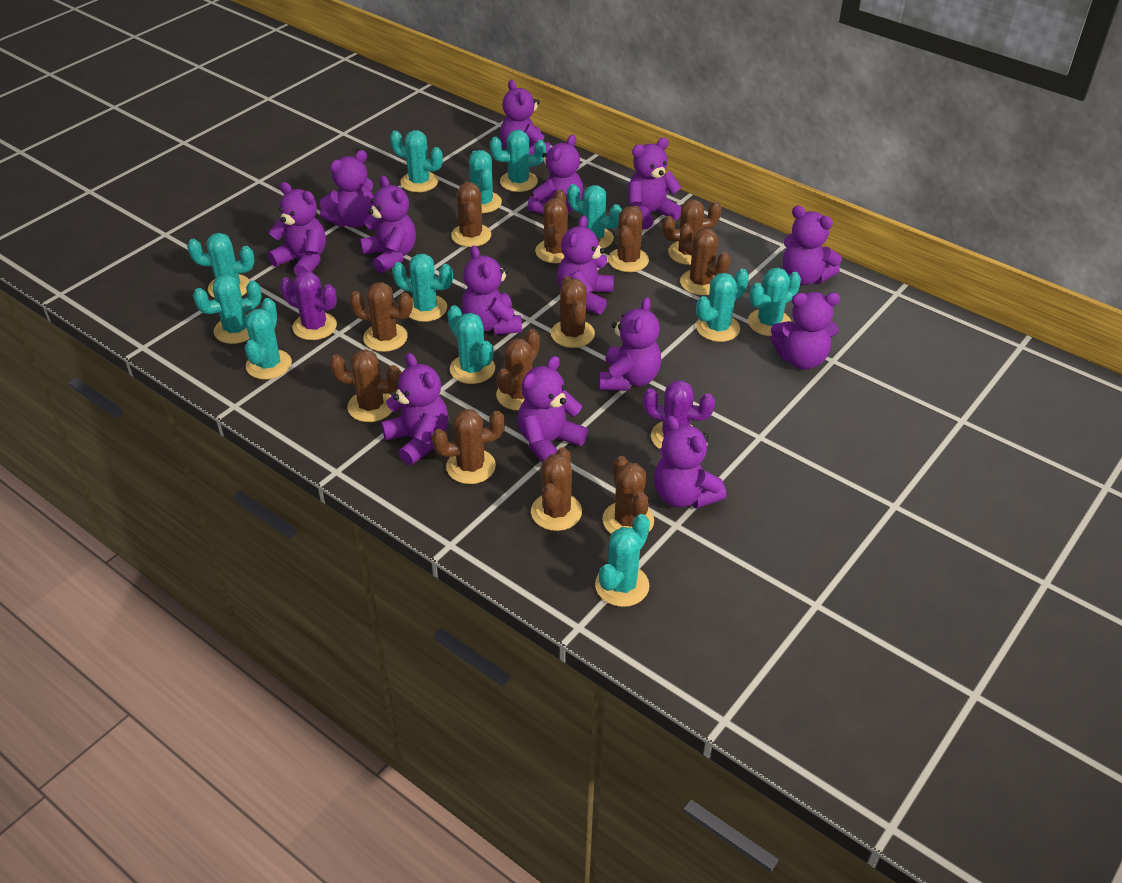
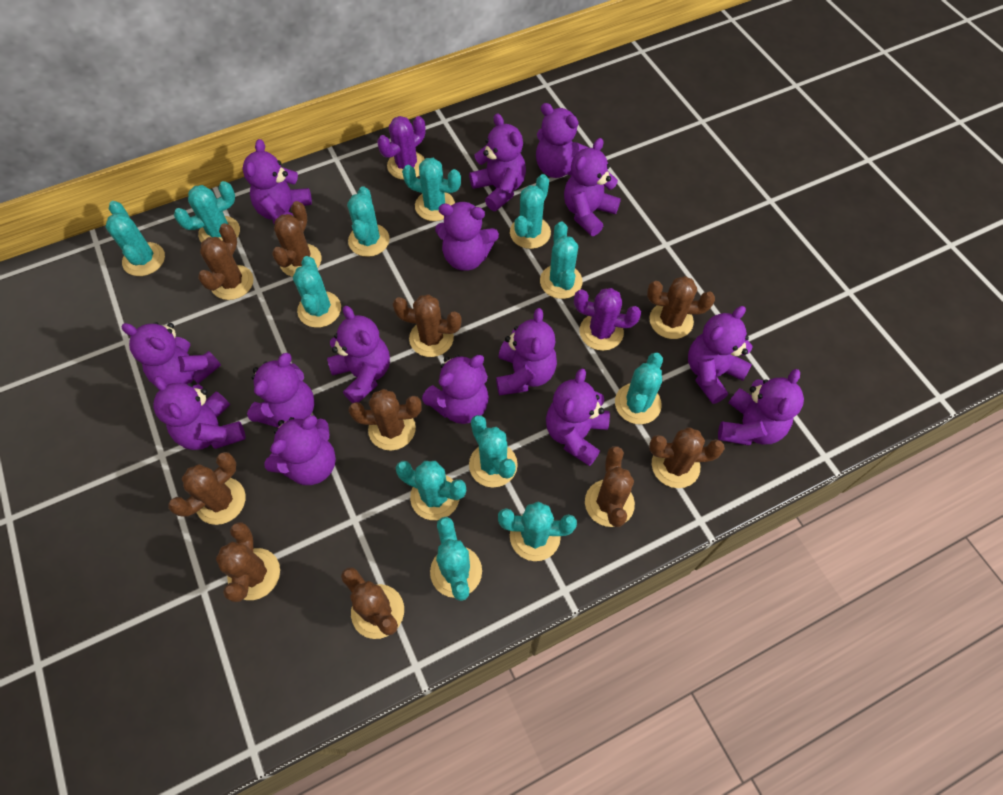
brown cactus: 12 -> 10
purple teddy bear: 14 -> 15

